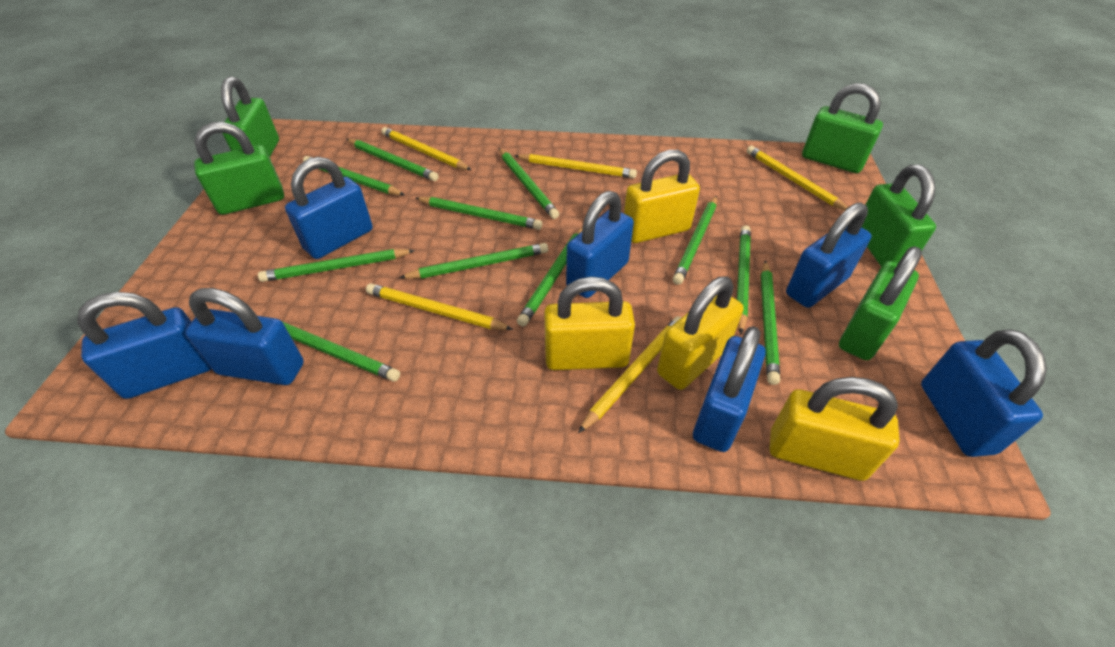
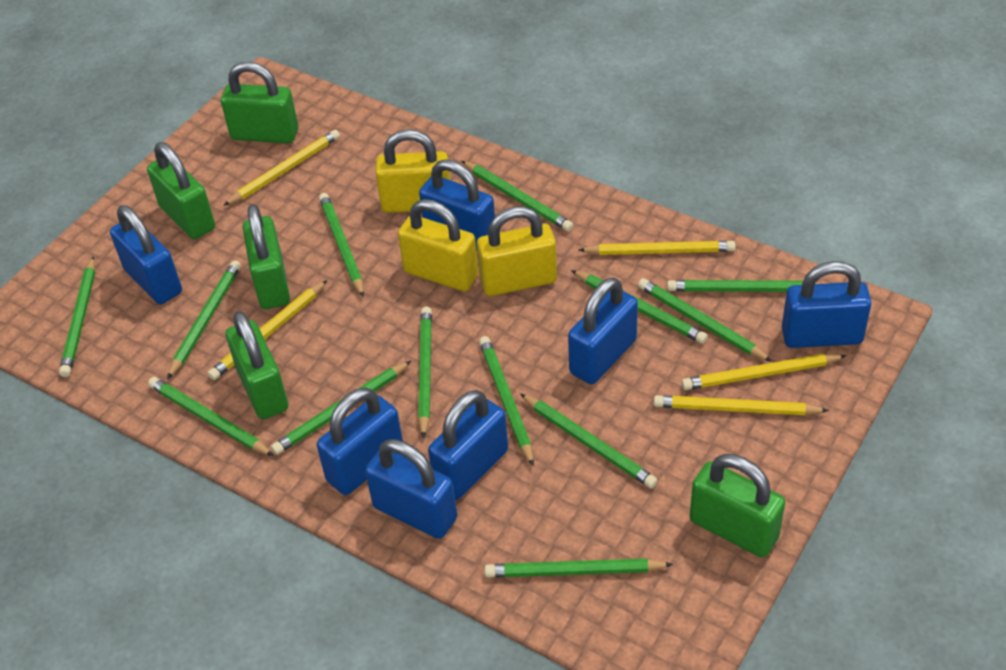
green pencil: 11 -> 13
yellow padlock: 4 -> 3

